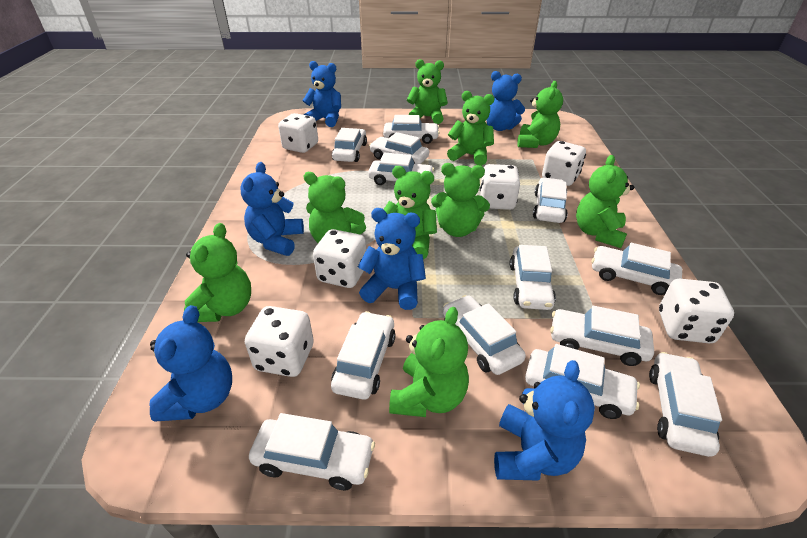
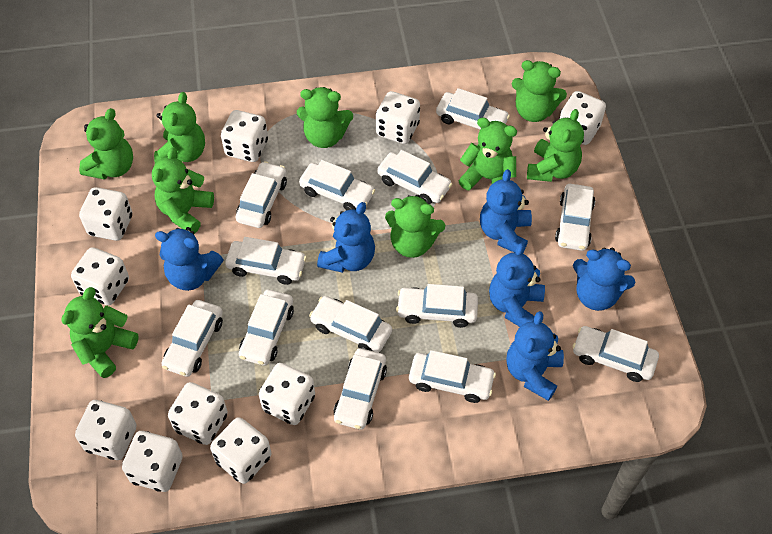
white dice: 6 -> 10

